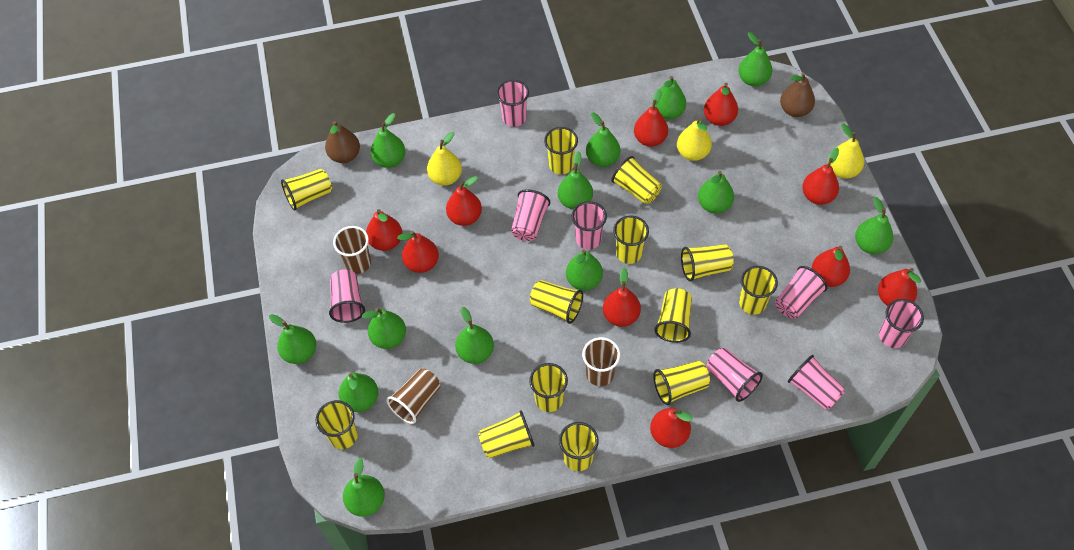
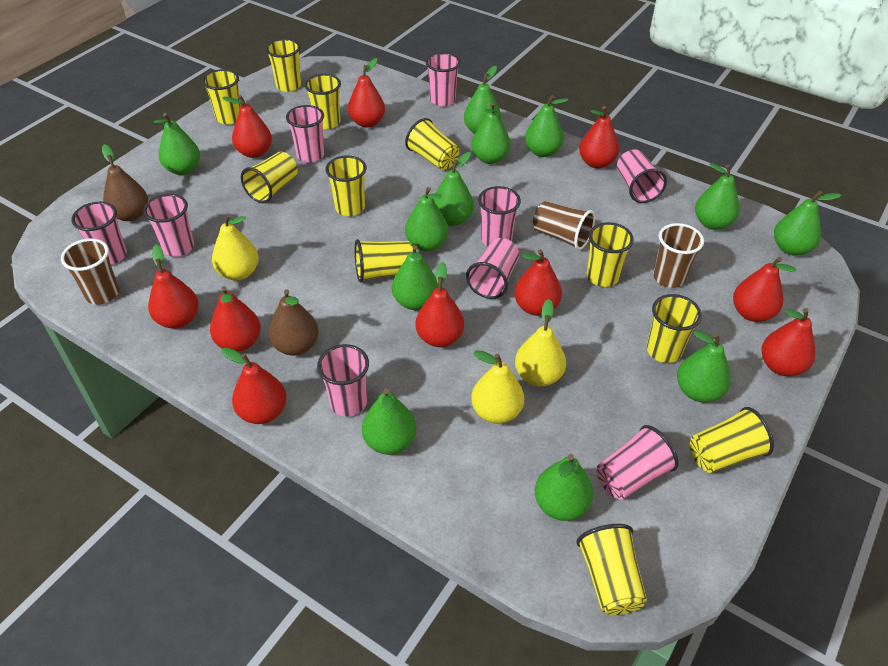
green pear: 13 -> 12
pink cup: 8 -> 9
yellow cup: 13 -> 11

